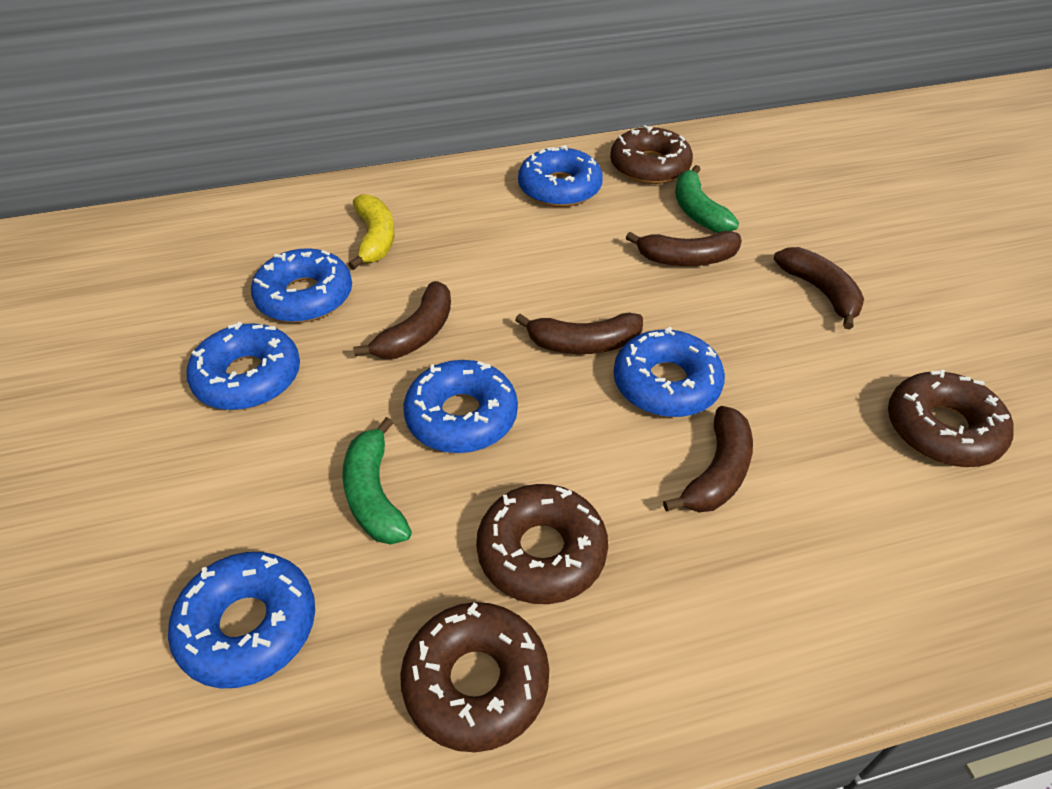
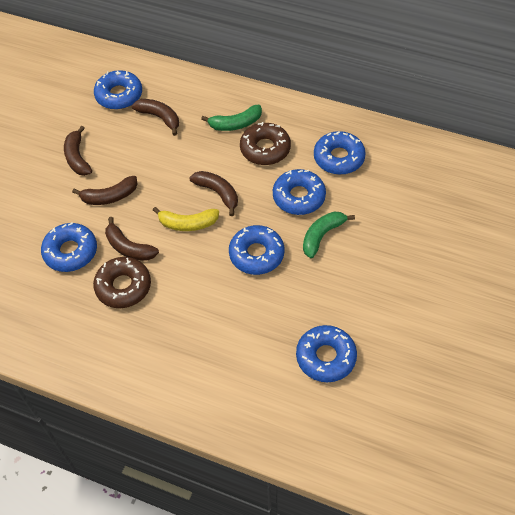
brown donut: 4 -> 2

